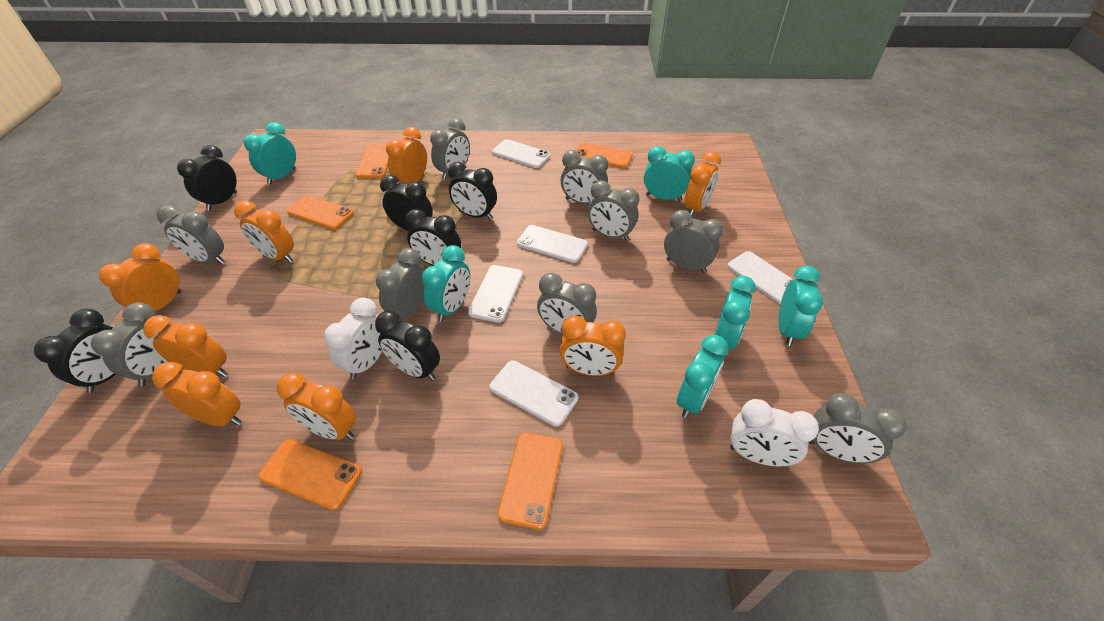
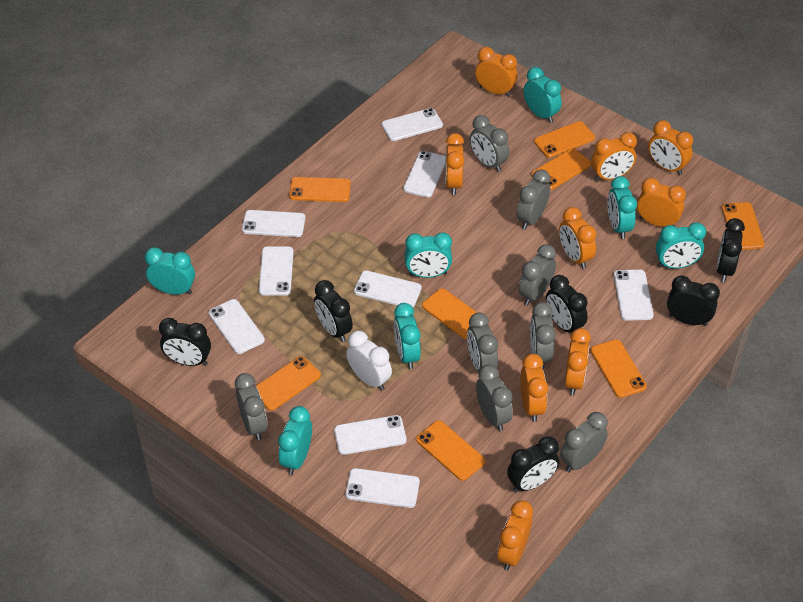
grey clock: 9 -> 8
orange clock: 8 -> 9
orange phone: 5 -> 8
turquoise clock: 6 -> 7
white clock: 2 -> 1
white phone: 5 -> 9

